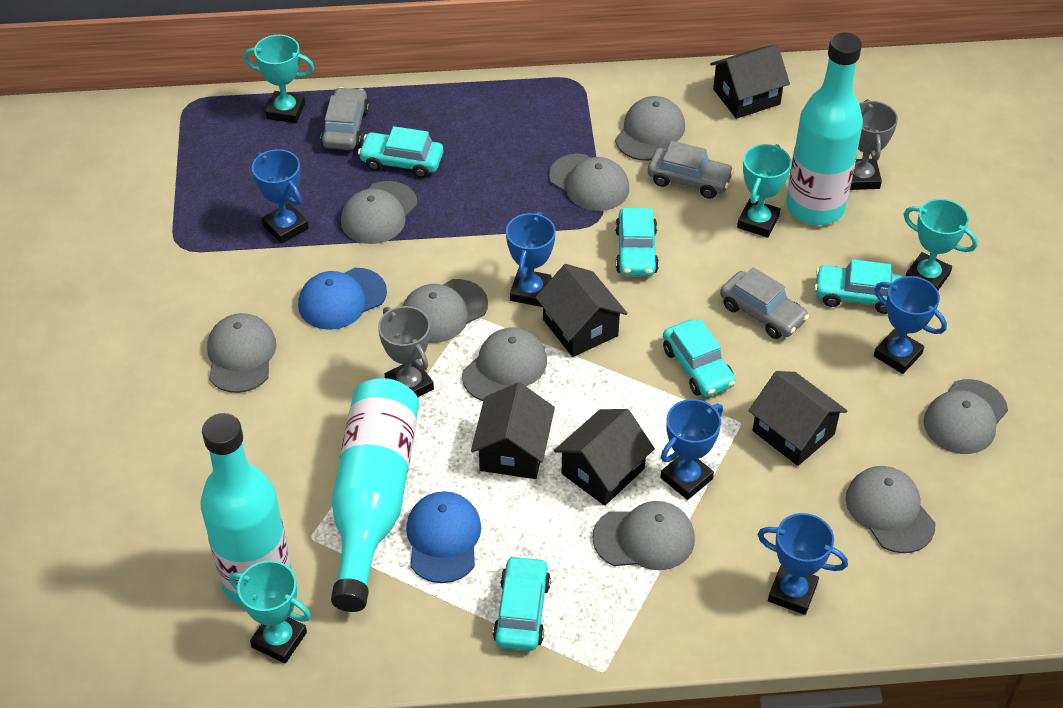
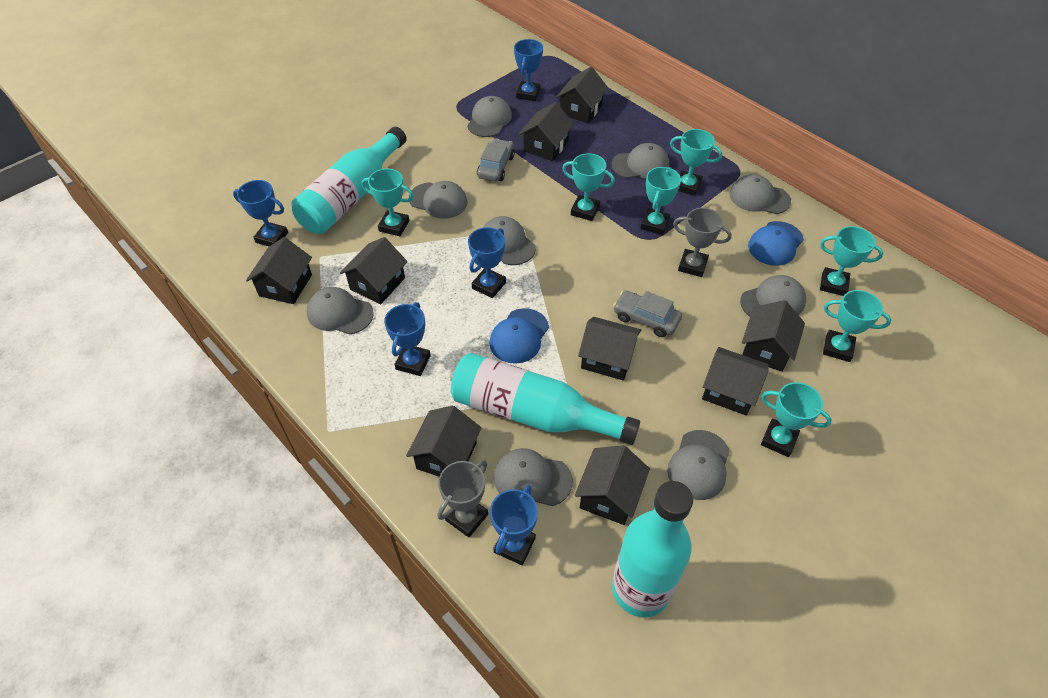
black house: 5 -> 9
grey car: 3 -> 2
turquoise car: 5 -> 0
turquoise trophy: 4 -> 7

